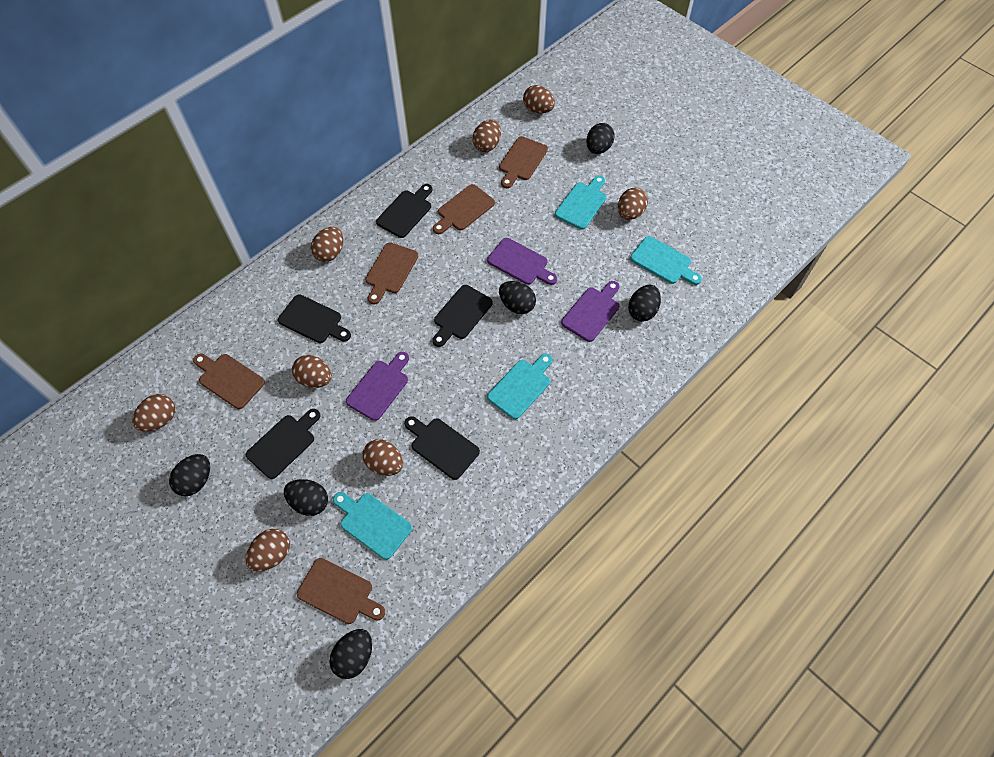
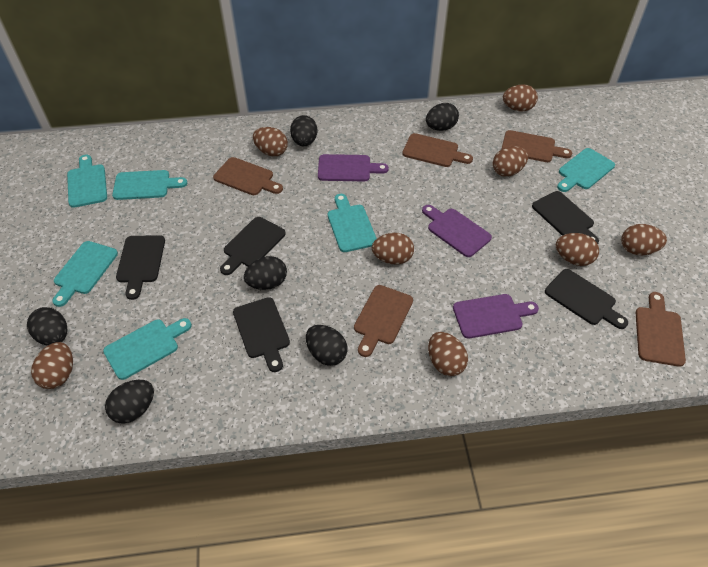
turquoise cutting board: 4 -> 6

